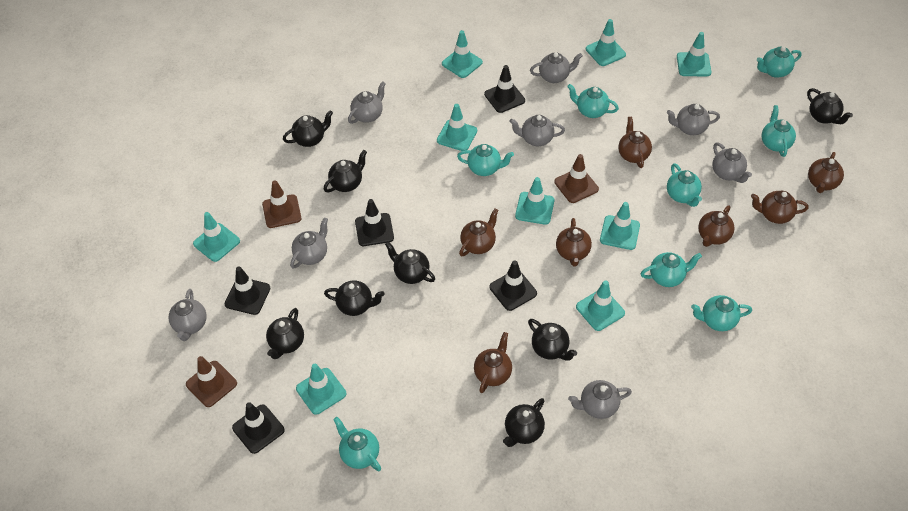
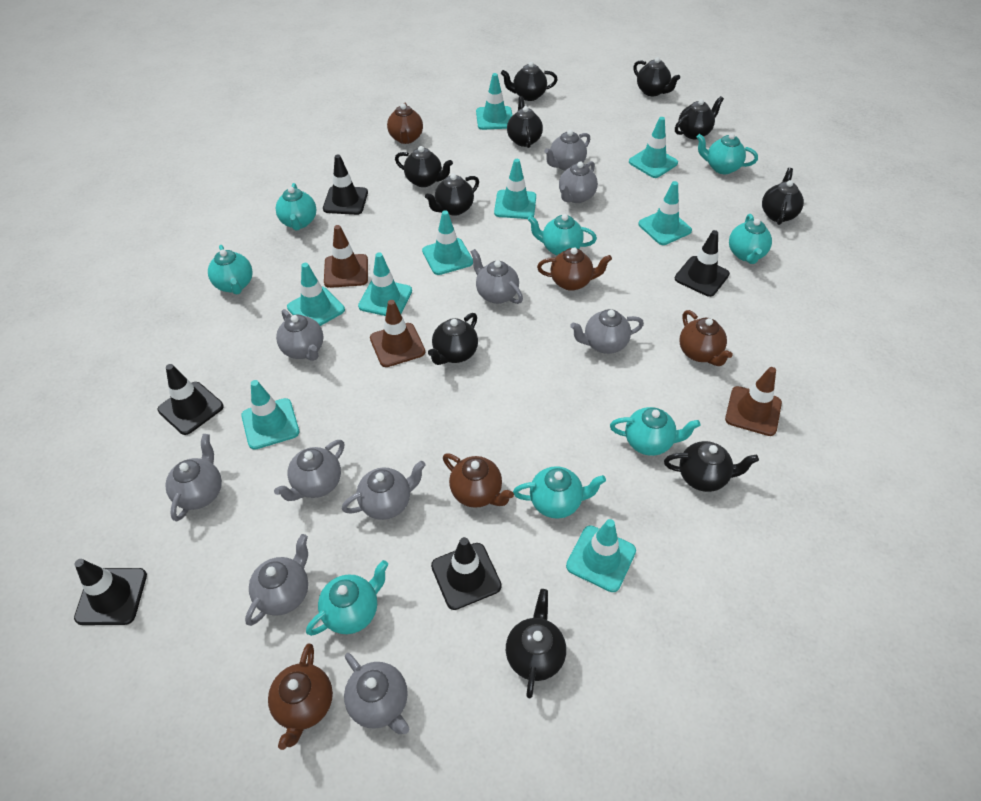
black teapot: 8 -> 10
brown teapot: 7 -> 5
grey teapot: 8 -> 10

